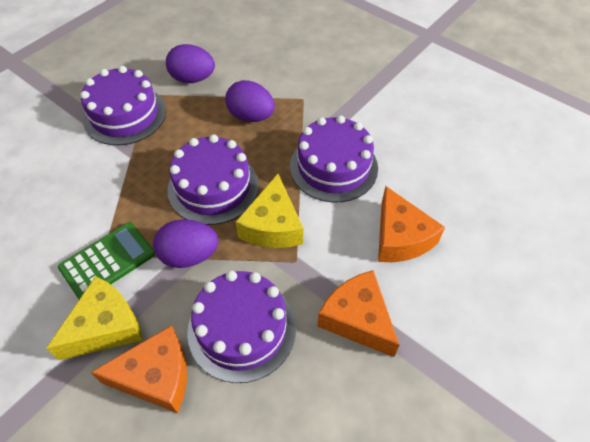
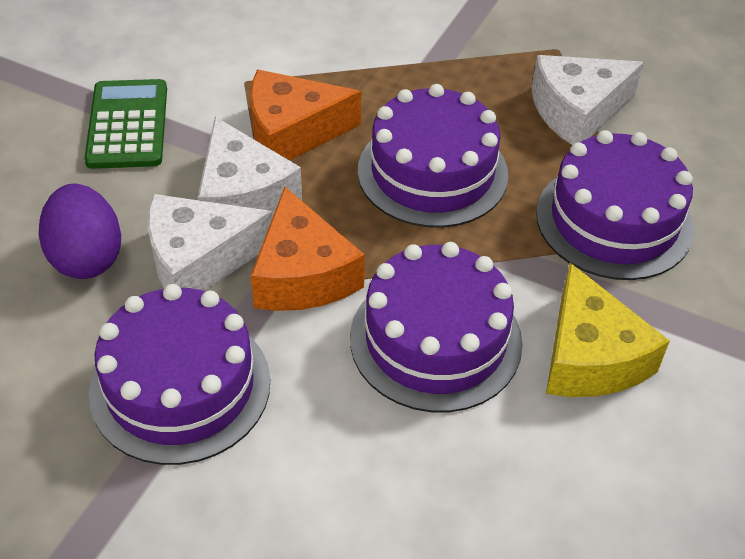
orange cheese: 3 -> 2
purple egg: 3 -> 1
white cheese: 0 -> 3
yellow cheese: 2 -> 1

